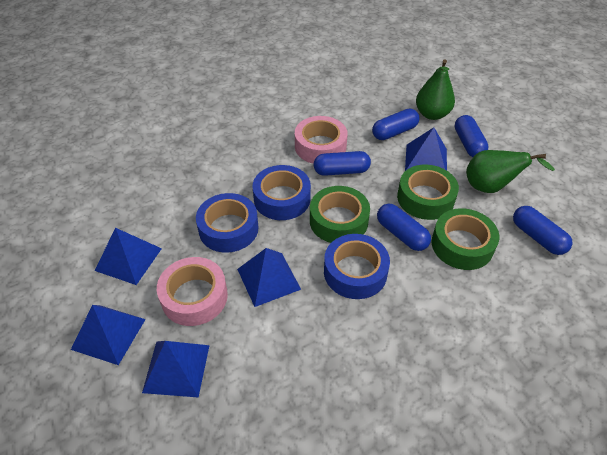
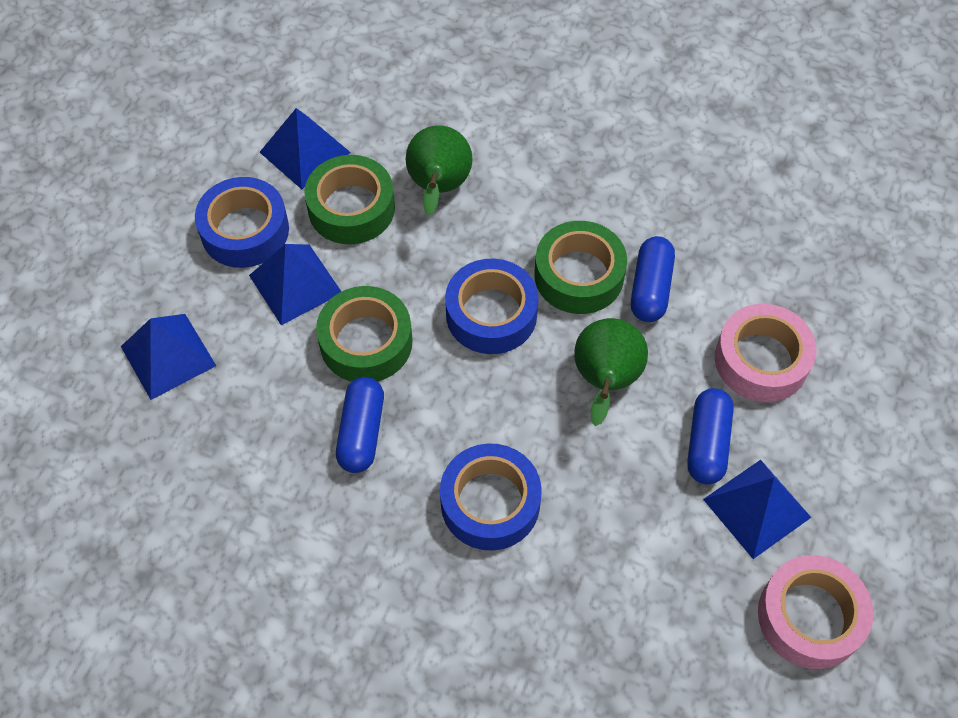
blue capsule: 5 -> 3
blue pyramid: 5 -> 4

